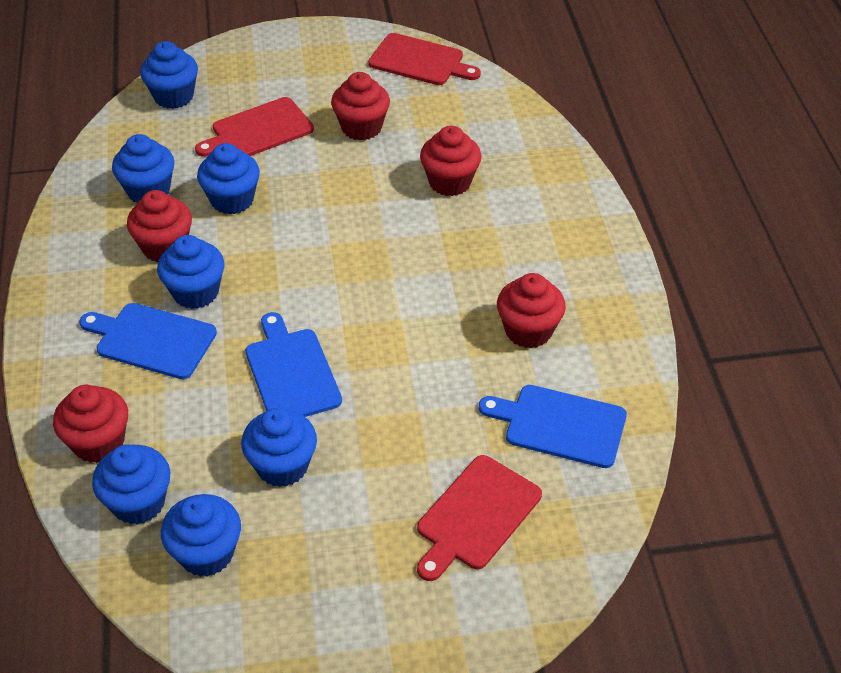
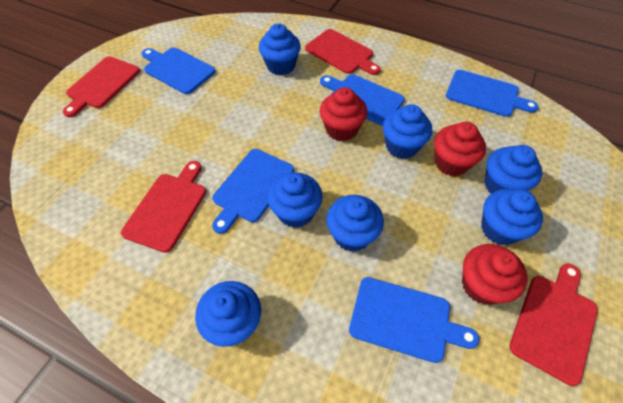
blue cutting board: 3 -> 5
red cupcake: 5 -> 3
red cutting board: 3 -> 4

